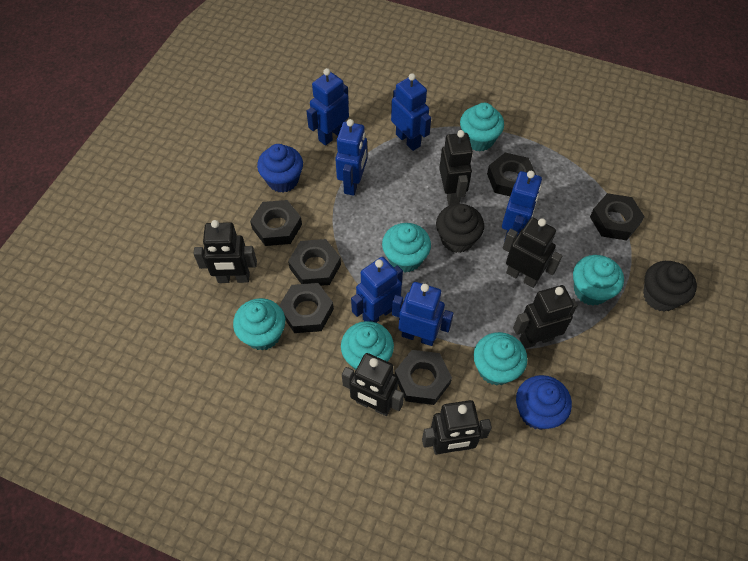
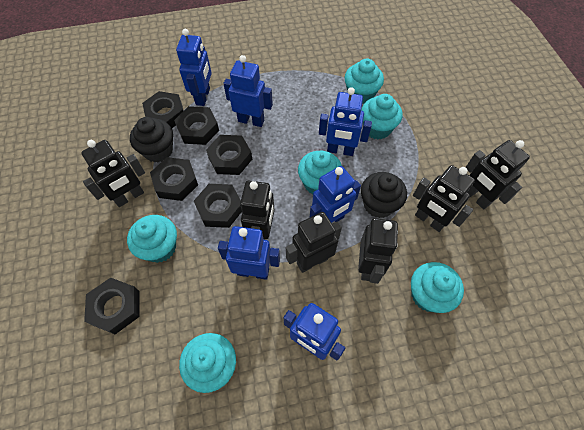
blue cupcake: 2 -> 0

